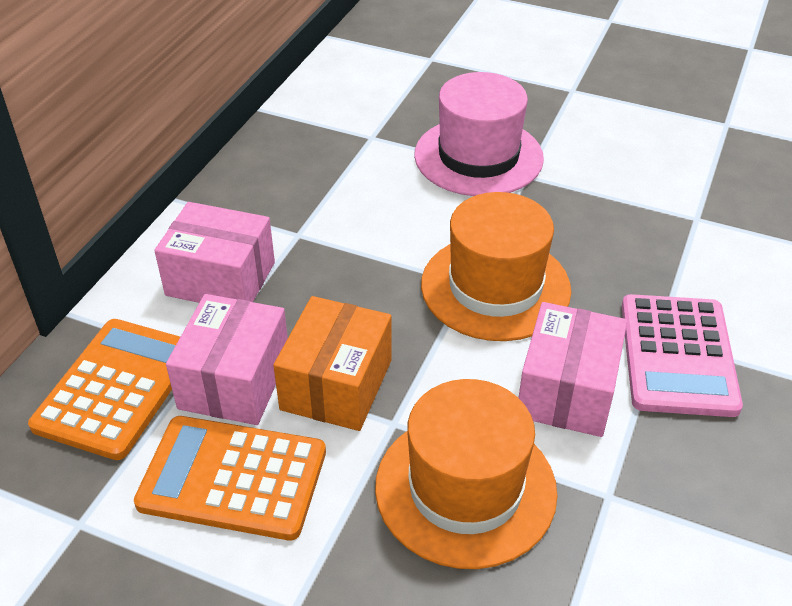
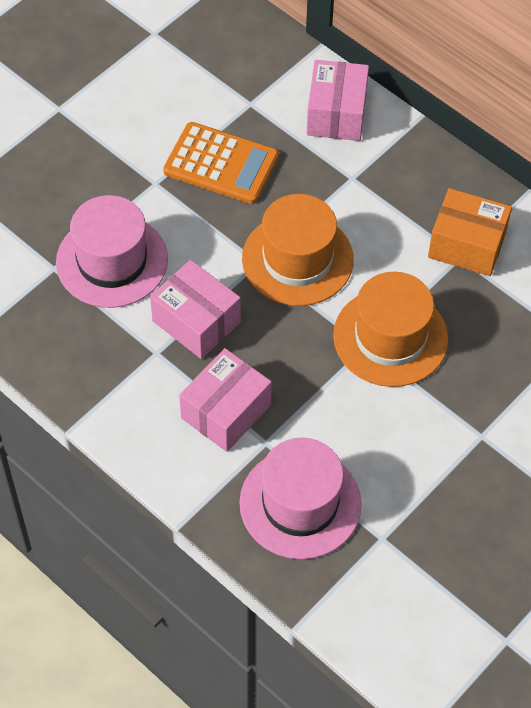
orange calculator: 2 -> 1
pink calculator: 1 -> 0
pink hat: 1 -> 2

